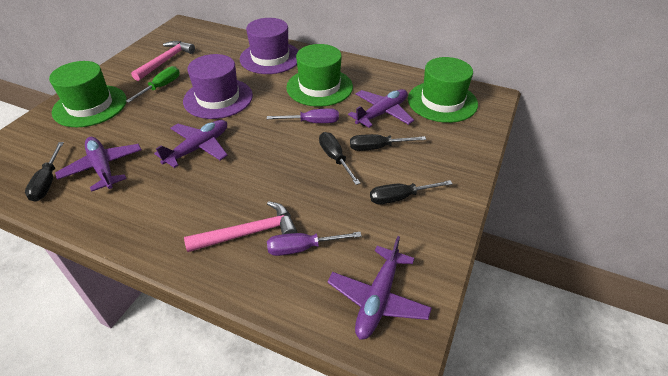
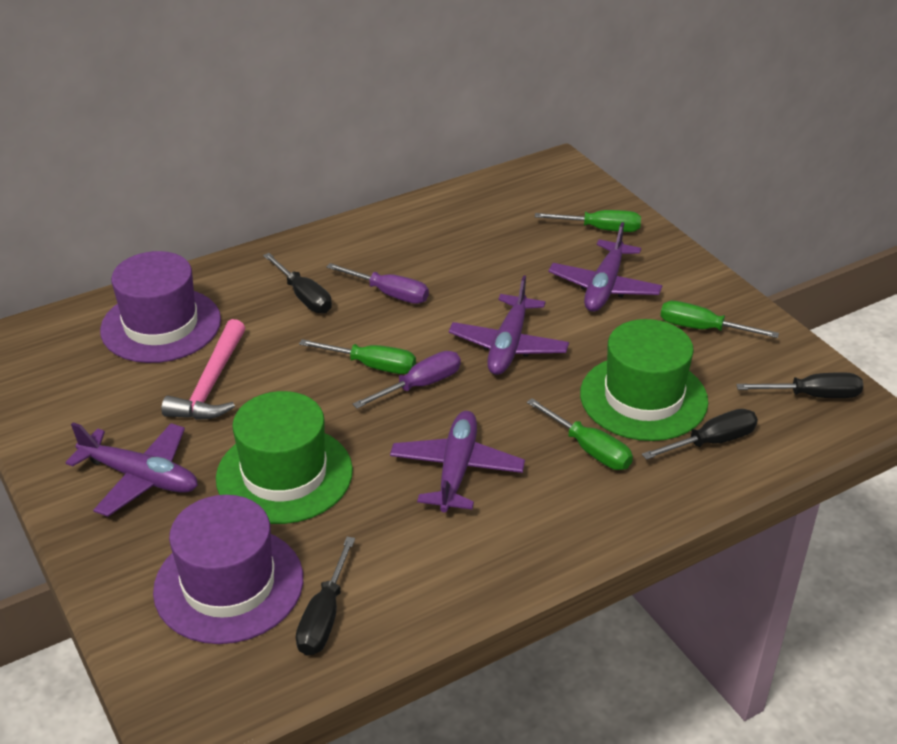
green hat: 3 -> 2
green screwdriver: 1 -> 4
pink hammer: 2 -> 1

